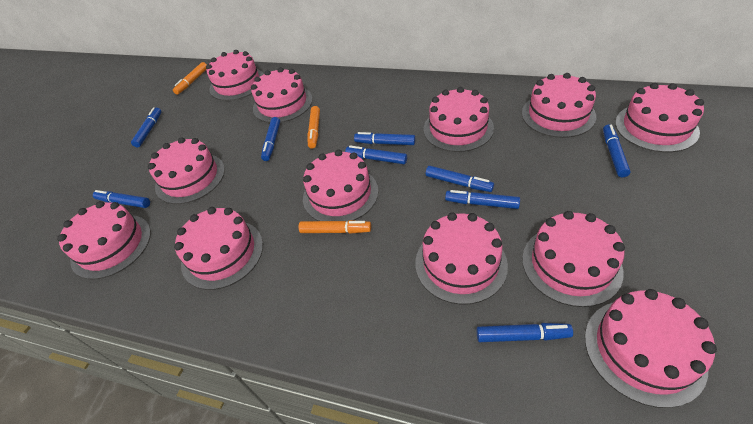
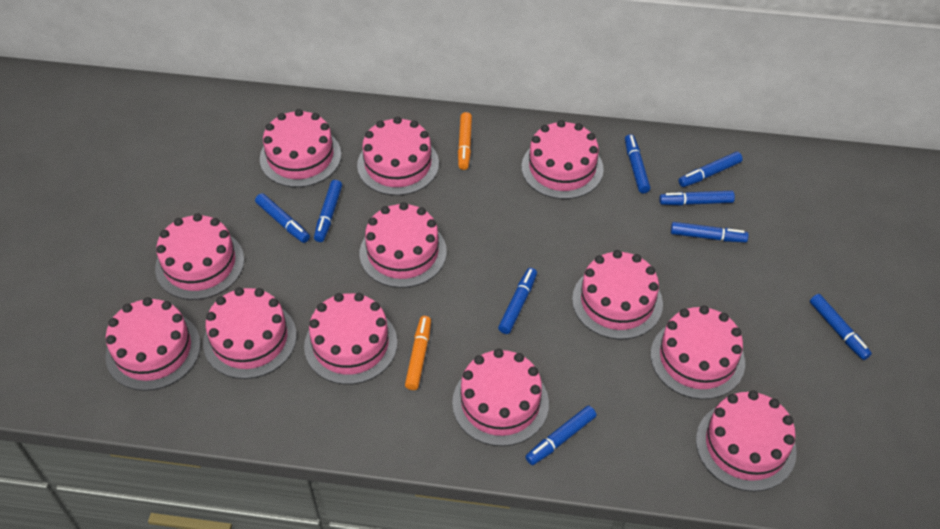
orange marker: 3 -> 2

